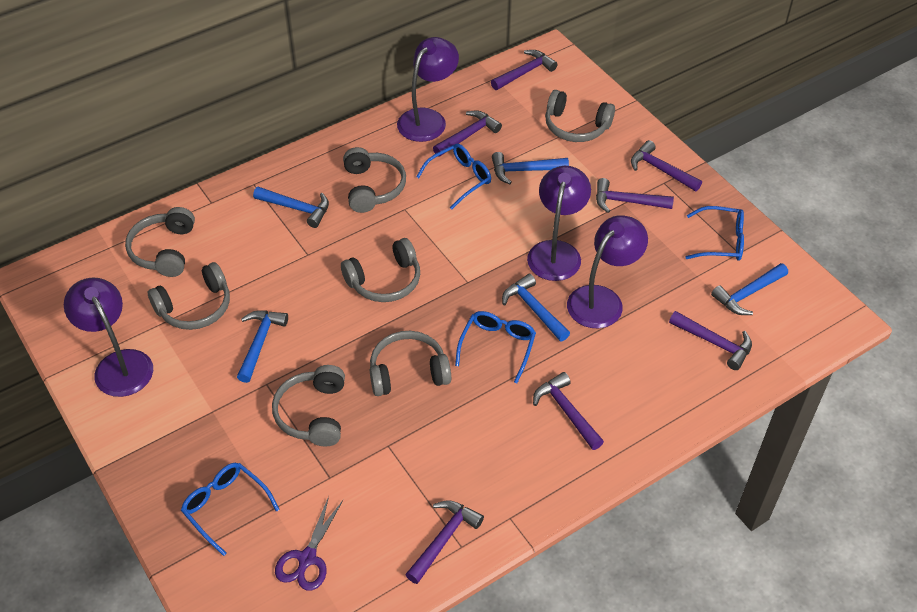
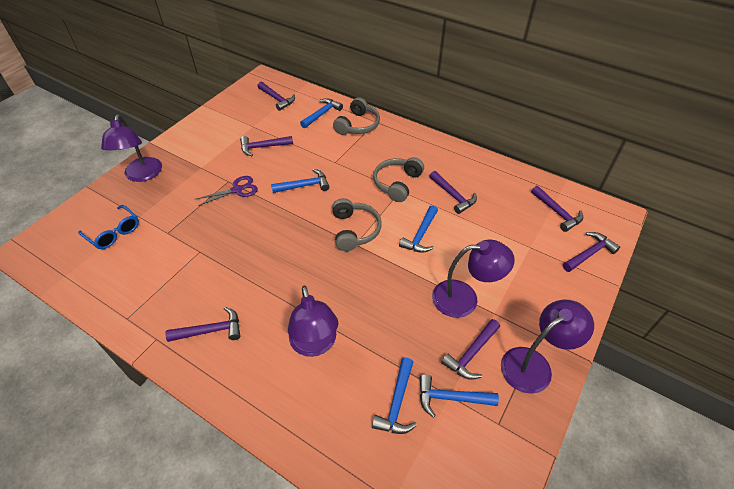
blue glasses: 4 -> 1
grey headphones: 7 -> 3

